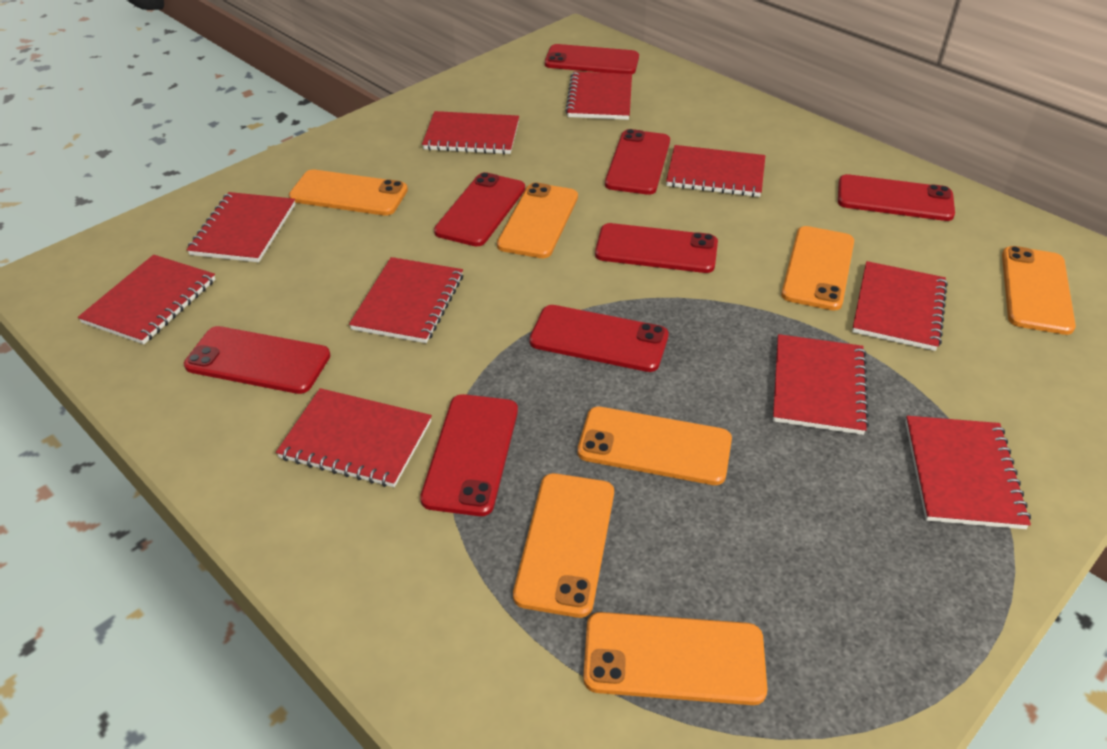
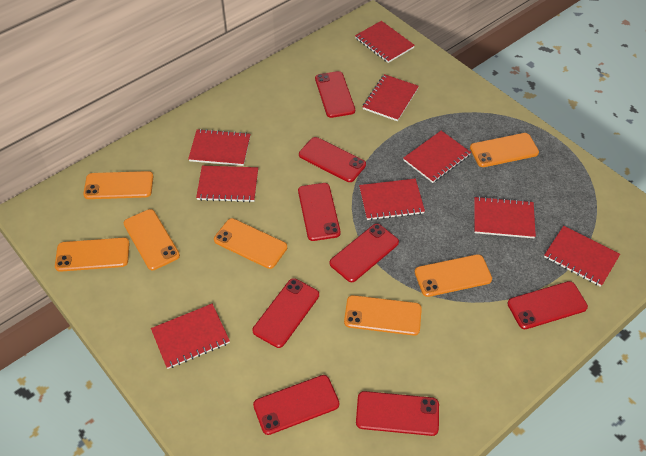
red notebook: 10 -> 9

